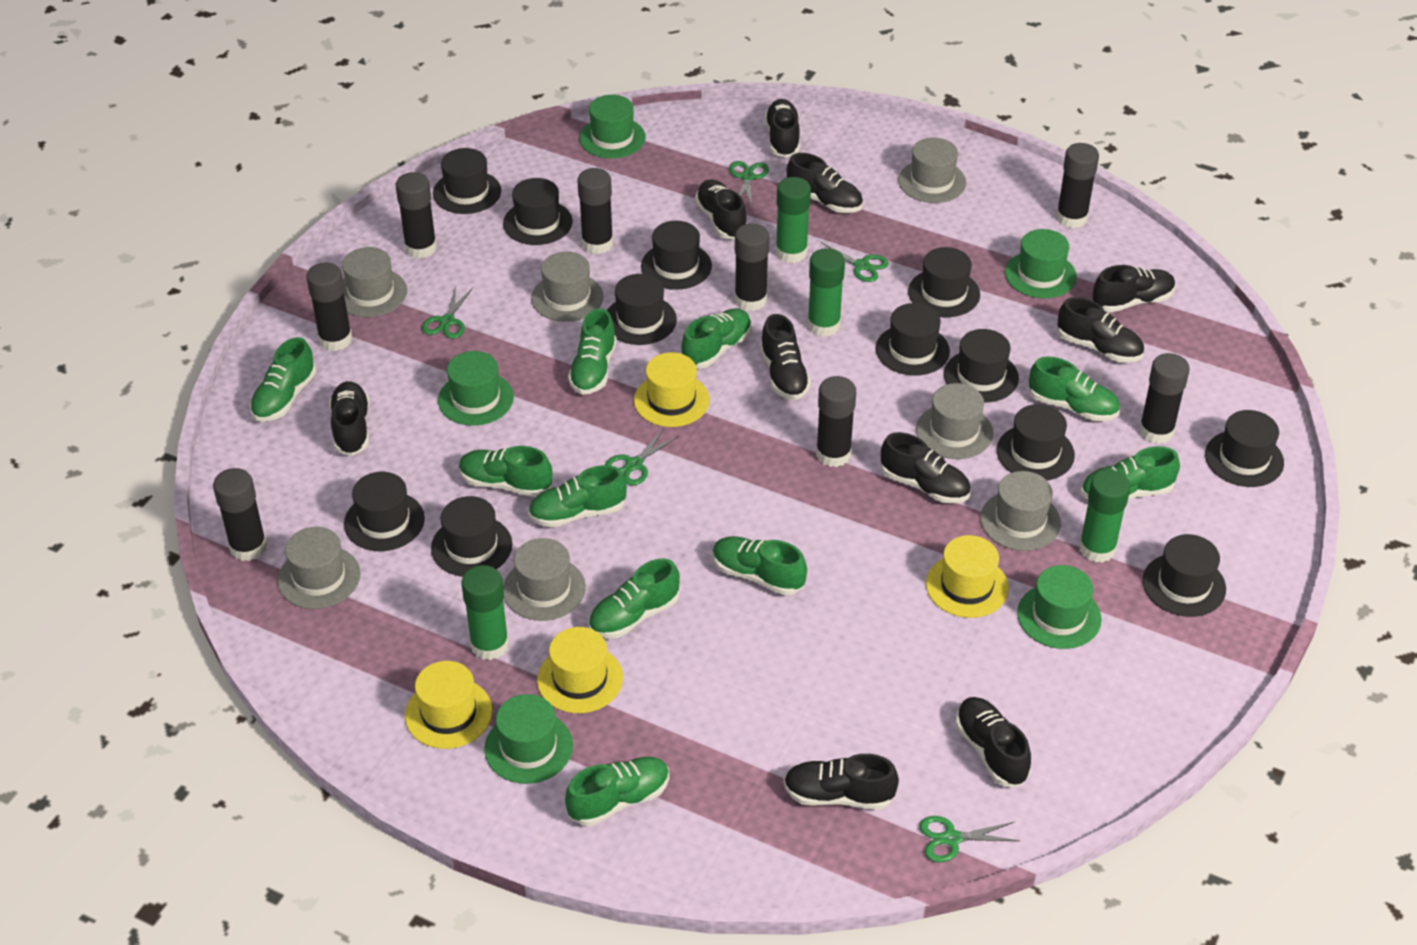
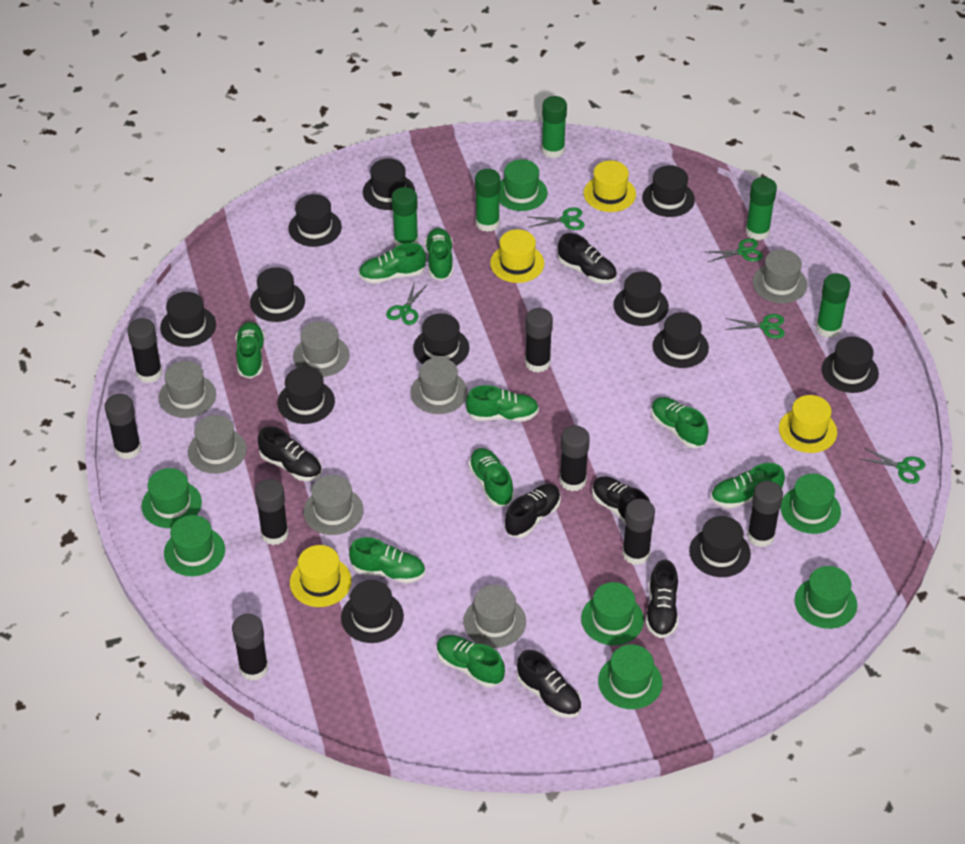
black shoe: 10 -> 6
green glue stick: 4 -> 5
green hat: 5 -> 7
green shoe: 10 -> 9

